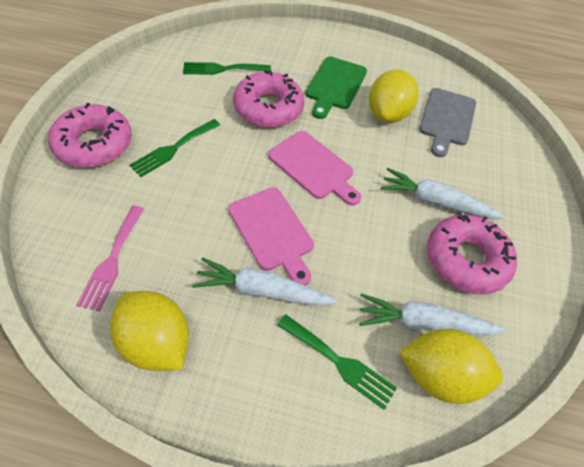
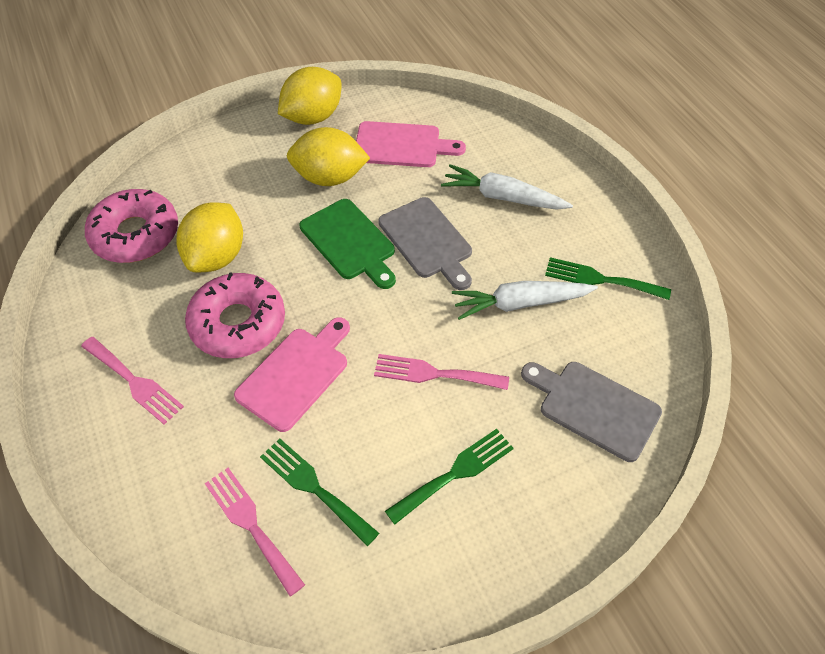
grey cutting board: 1 -> 2
pink donut: 3 -> 2
pink fork: 1 -> 3
white carrot: 3 -> 2

